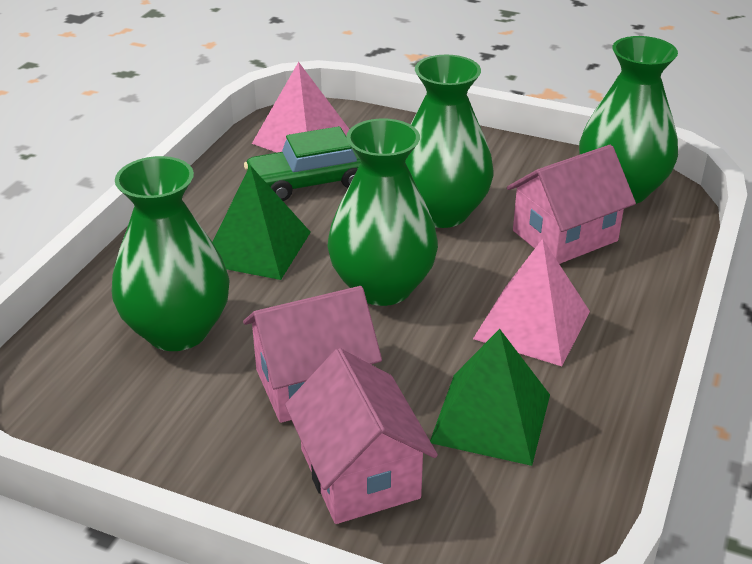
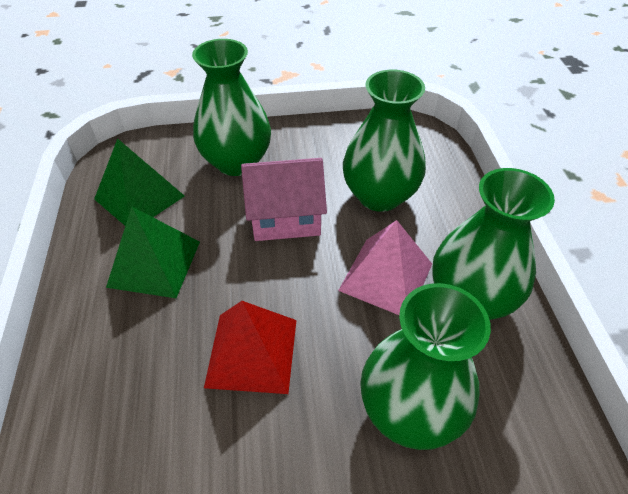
green car: 1 -> 0
pink house: 3 -> 1
pink pyramid: 2 -> 1
red pyramid: 0 -> 1

